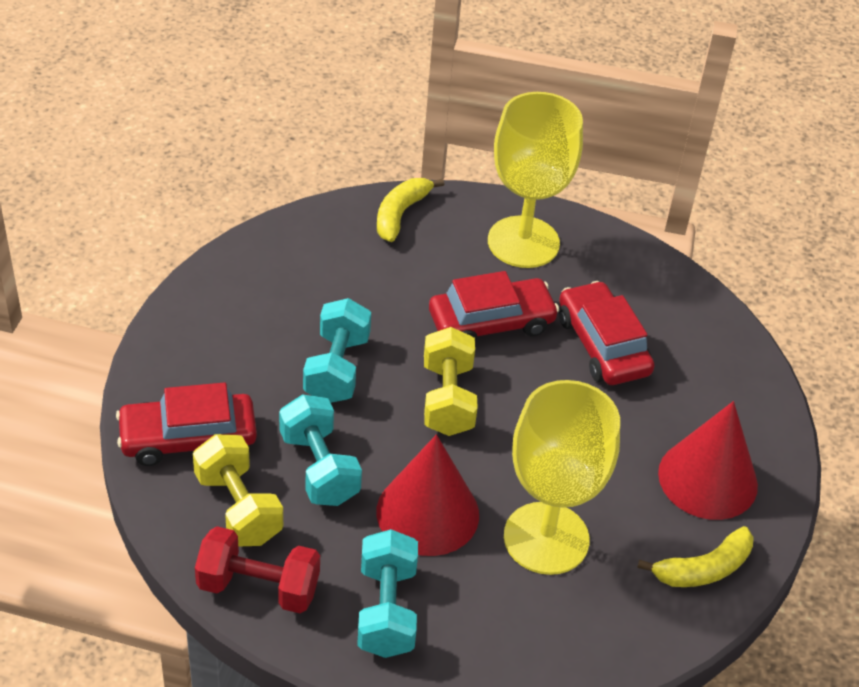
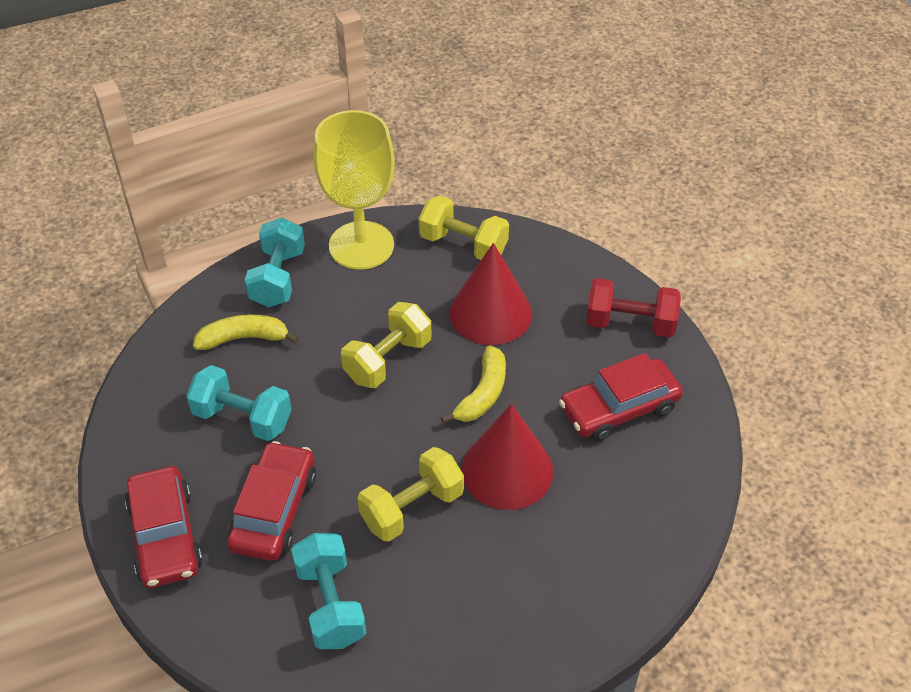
yellow dumbbell: 2 -> 3
yellow goblet: 2 -> 1

